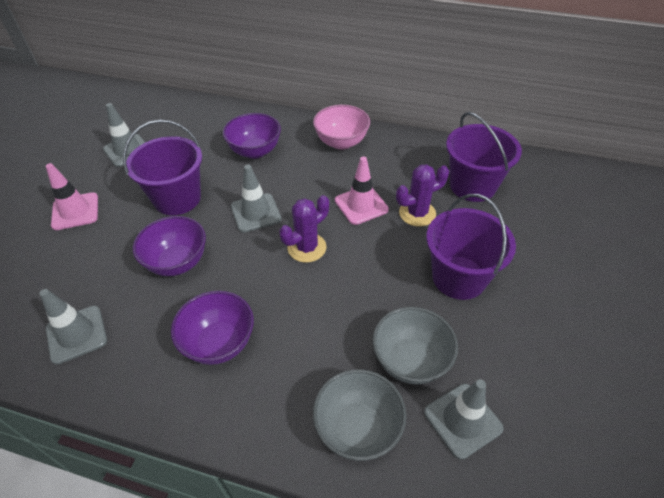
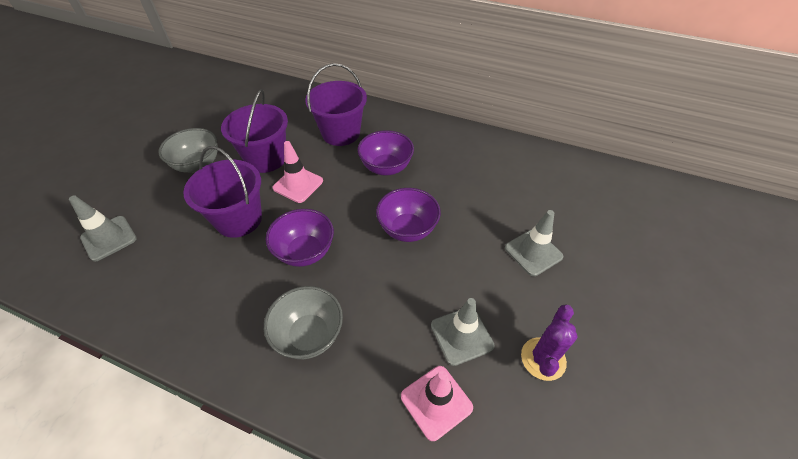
grey traffic cone: 4 -> 3
pink bowl: 1 -> 0
purple cactus: 2 -> 1

